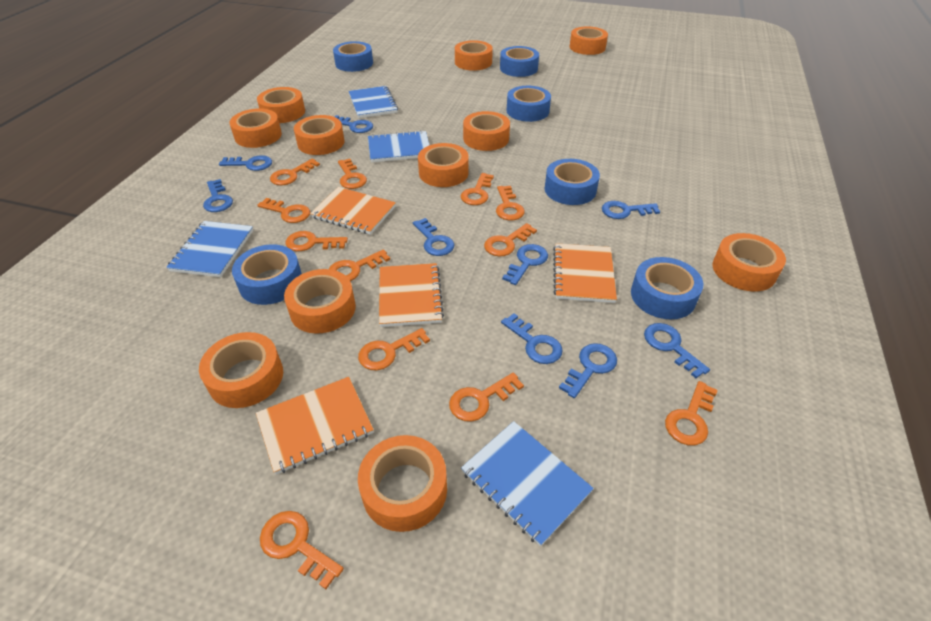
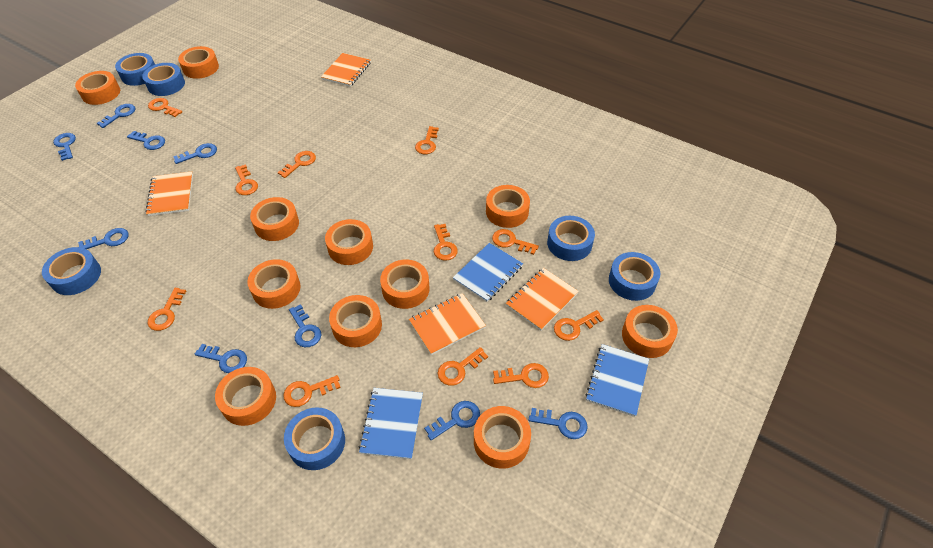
blue notebook: 4 -> 3
orange key: 12 -> 11

